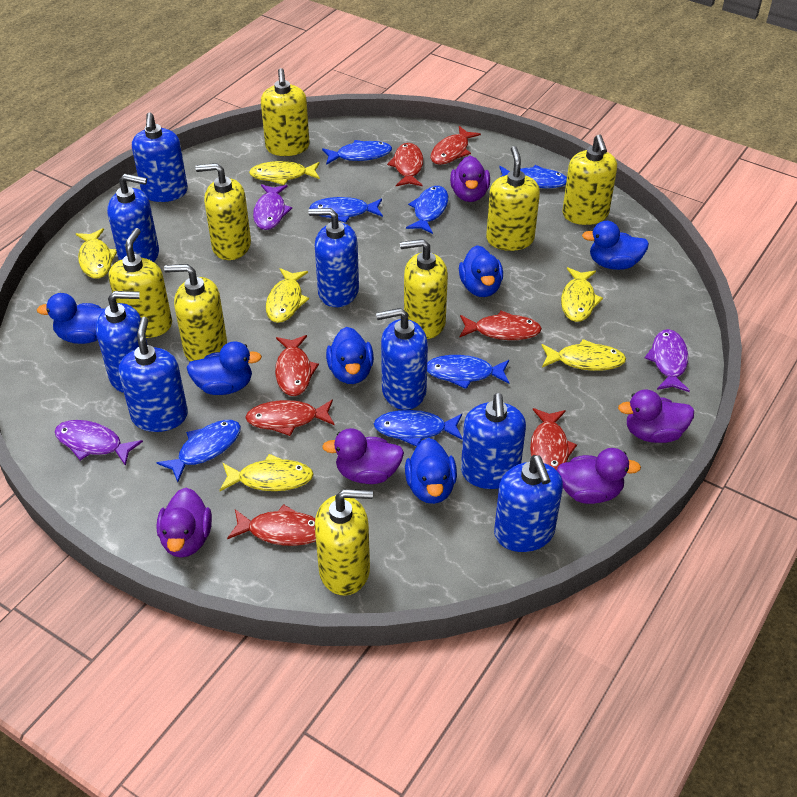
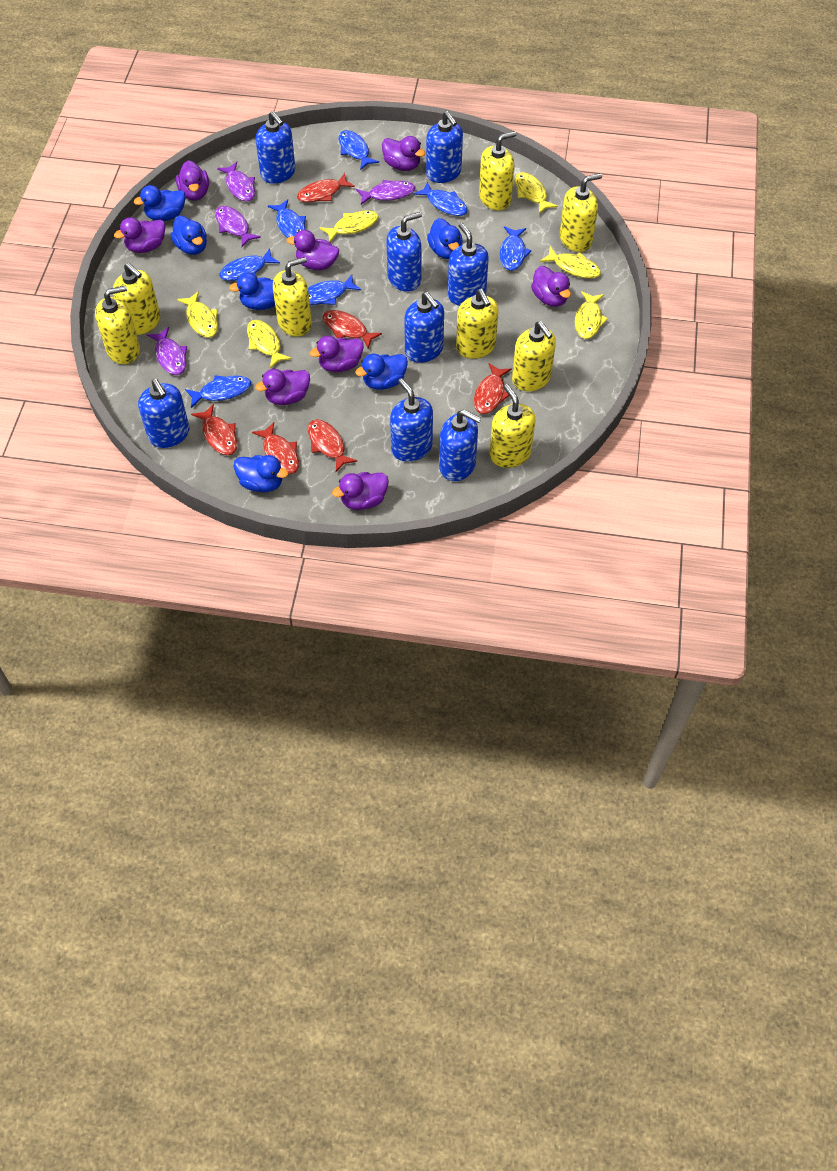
purple duck: 5 -> 8
purple fish: 3 -> 4
red fish: 7 -> 6

